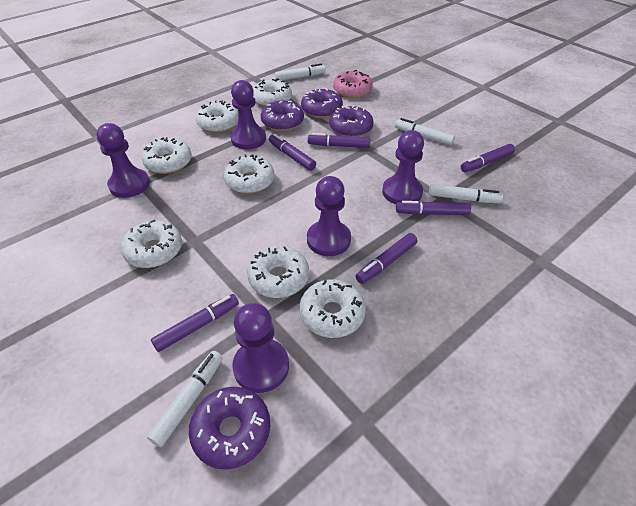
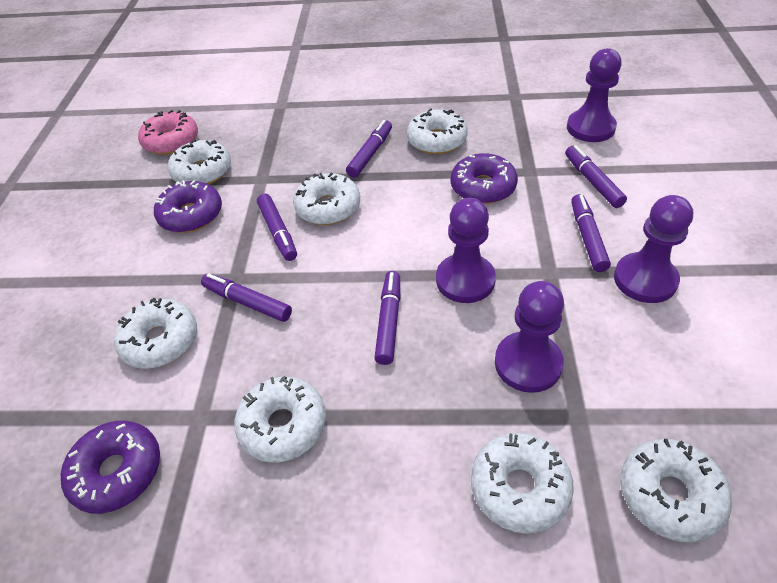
purple donut: 4 -> 3
purple pawn: 5 -> 4
white marker: 4 -> 0

